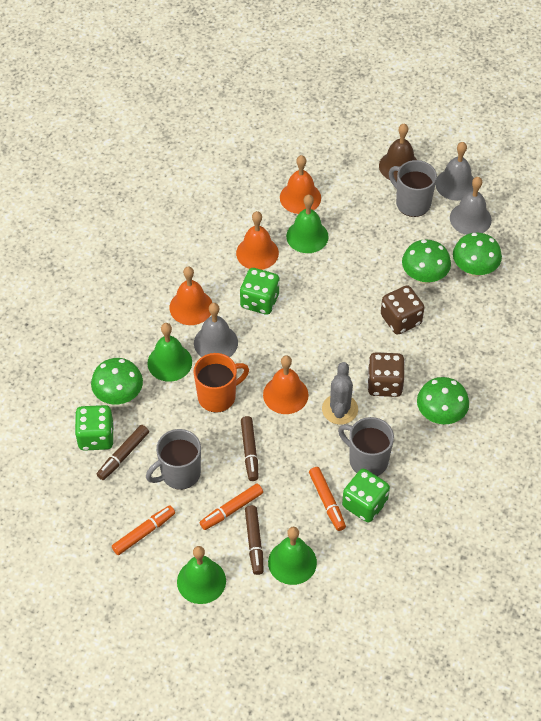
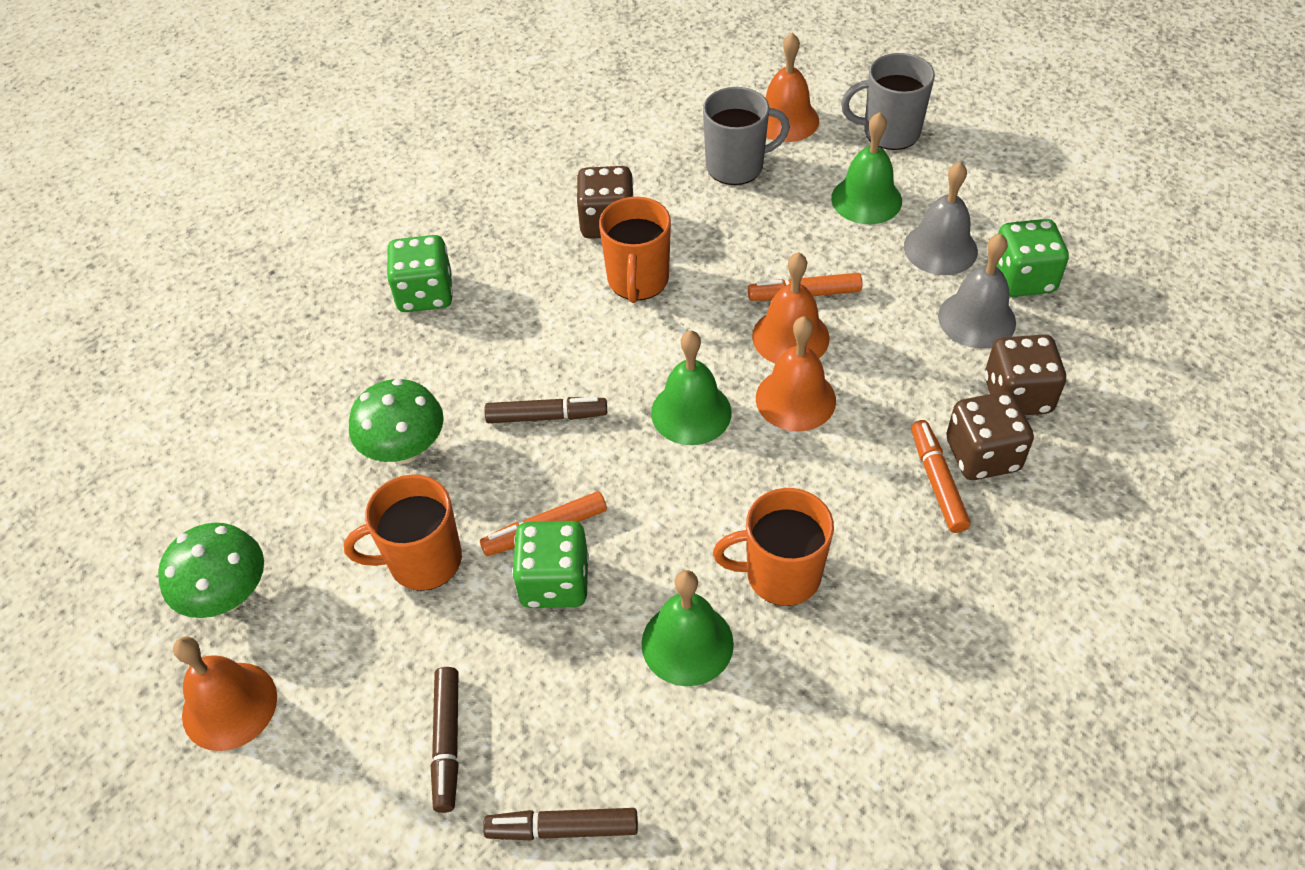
brown bell: 1 -> 0
brown dice: 2 -> 3
green bell: 4 -> 3
green mushroom: 4 -> 2
grey bell: 3 -> 2
grey cactus: 1 -> 0
grey mug: 3 -> 2
orange mug: 1 -> 3

